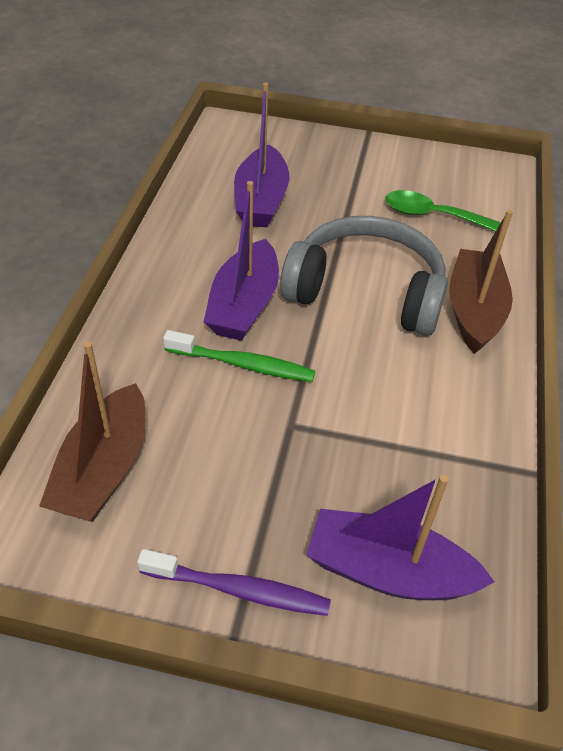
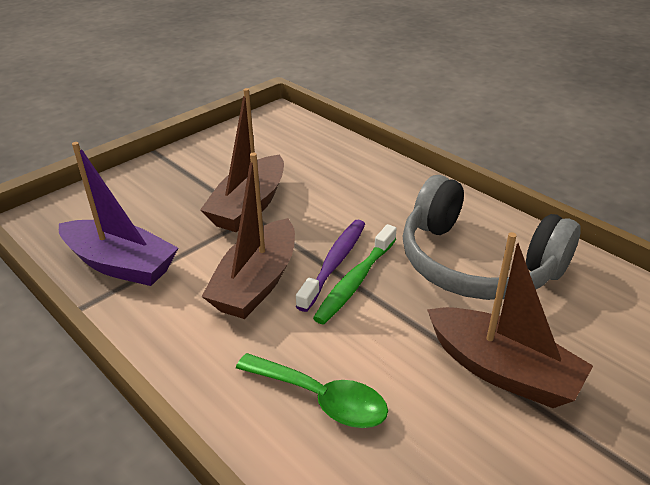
brown boat: 2 -> 3
purple boat: 3 -> 1

